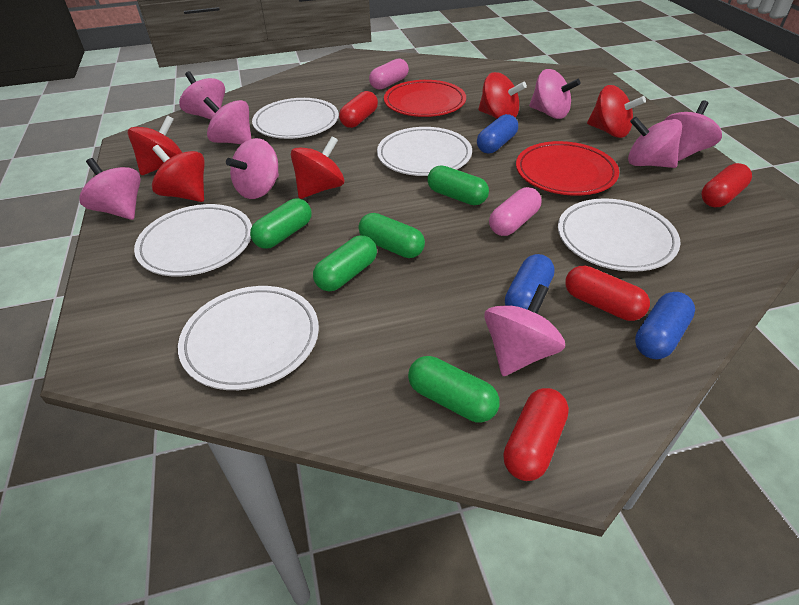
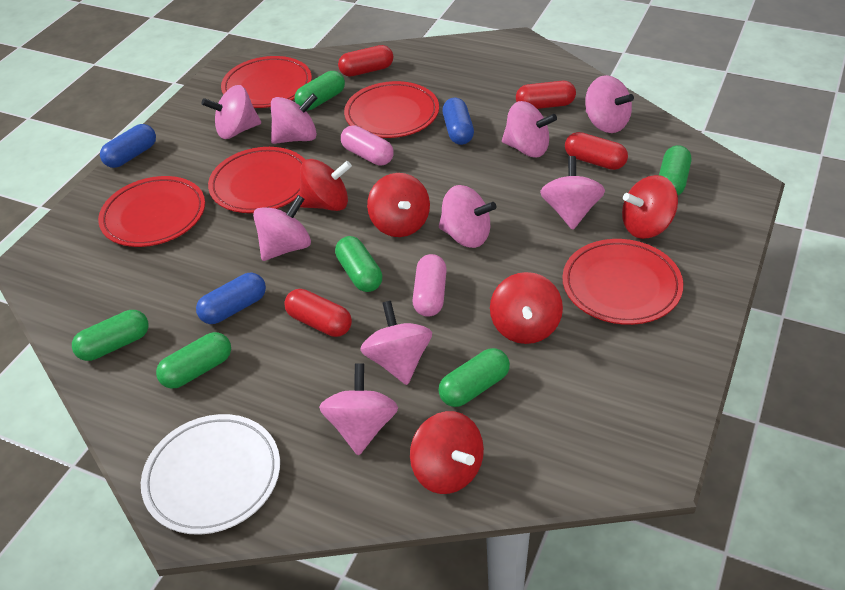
green capsule: 5 -> 6
pink spinning top: 8 -> 9
red plate: 2 -> 5
white plate: 5 -> 1

